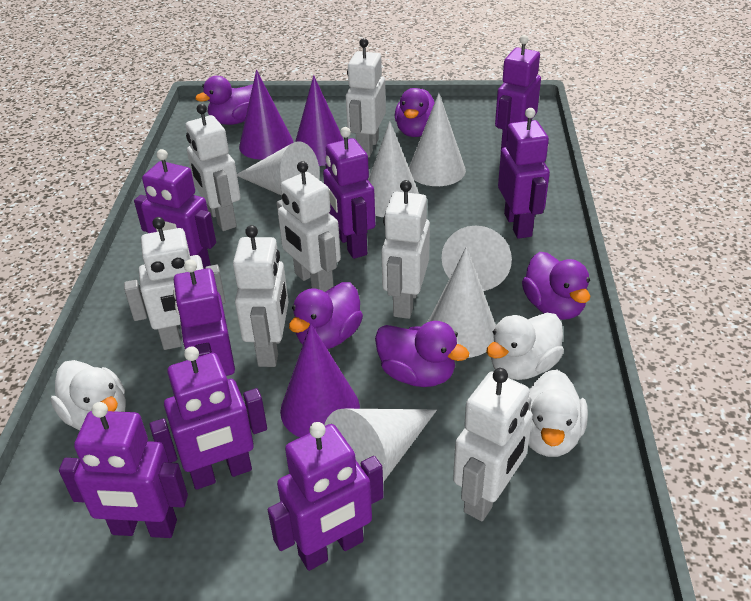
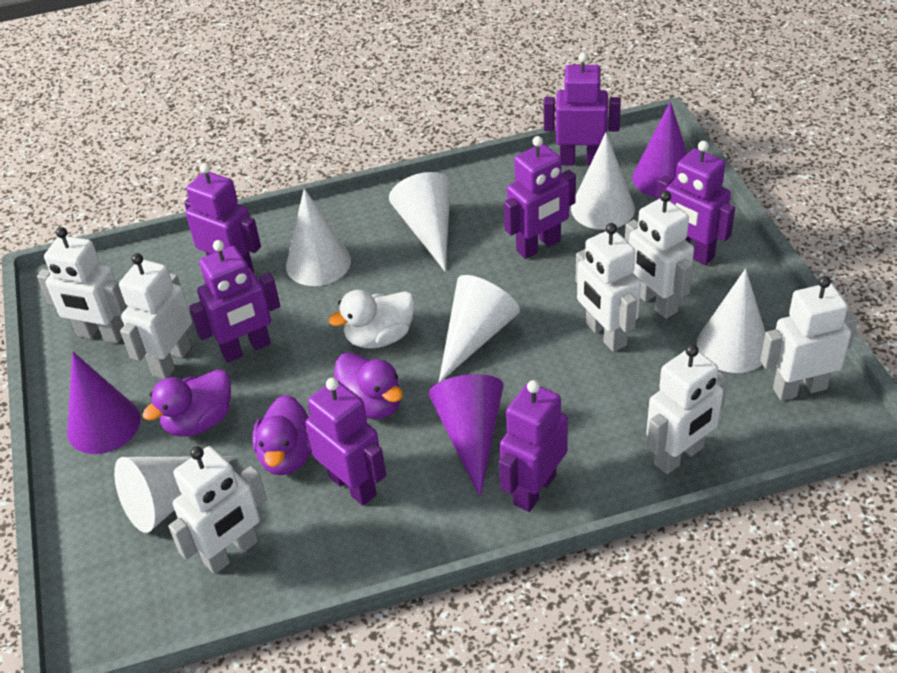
purple duck: 5 -> 3
purple robot: 8 -> 7
white duck: 3 -> 1

